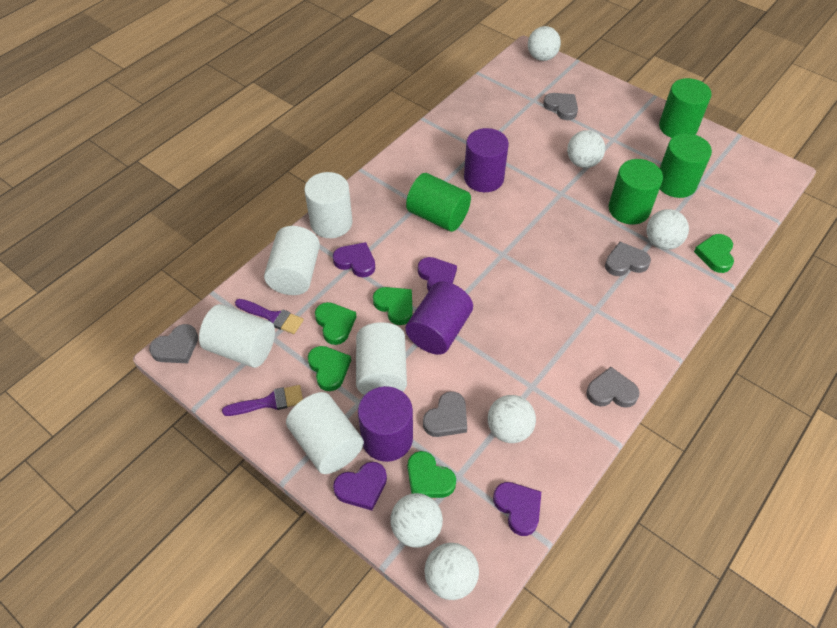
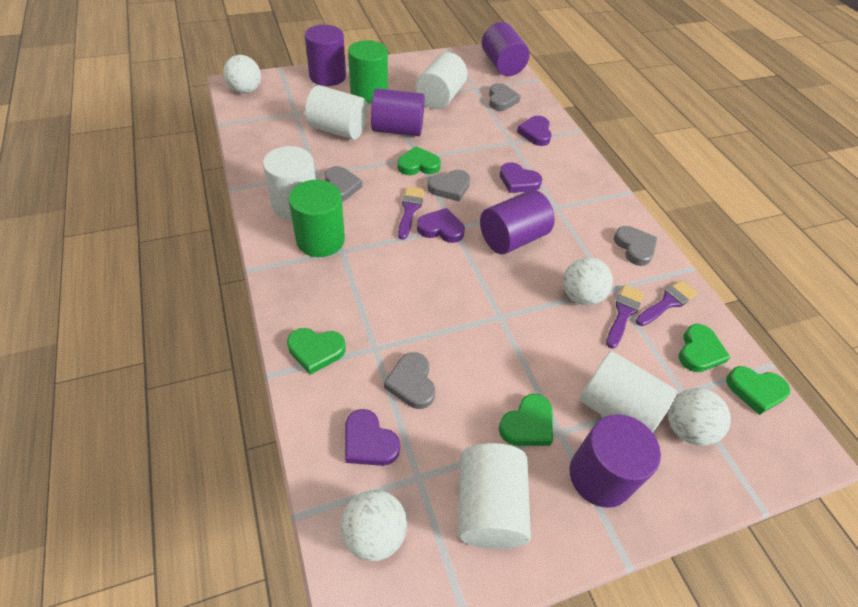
green cylinder: 4 -> 2
purple brush: 2 -> 3
purple cylinder: 3 -> 5
white ball: 6 -> 4

